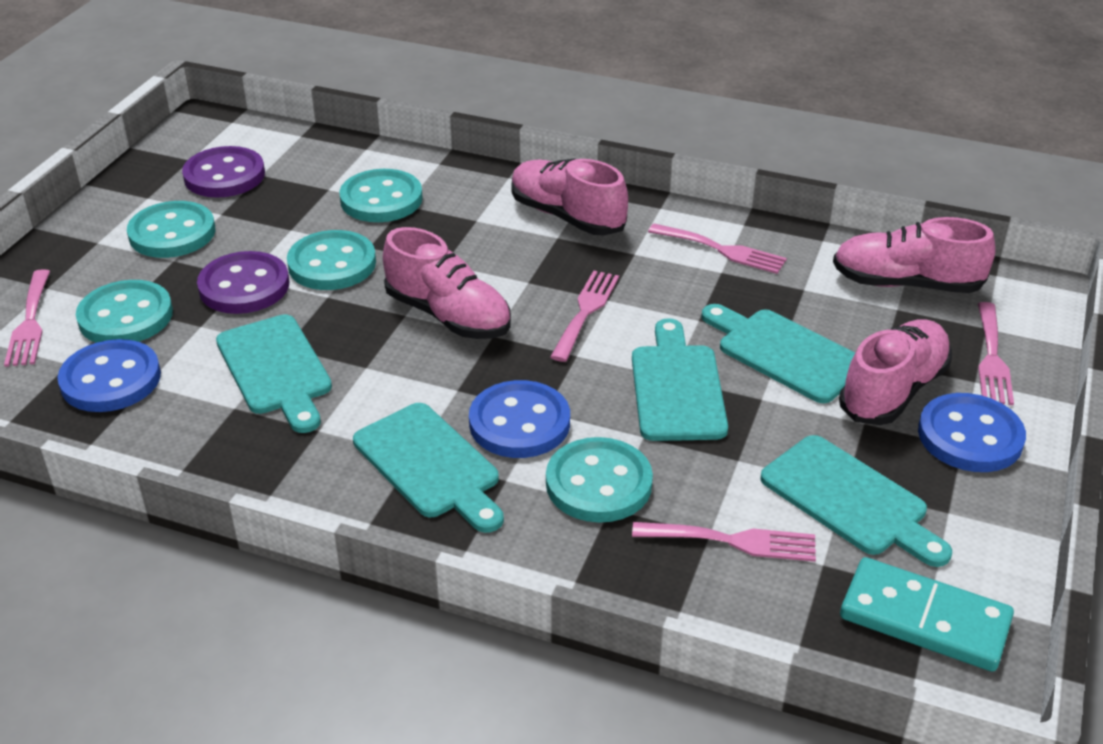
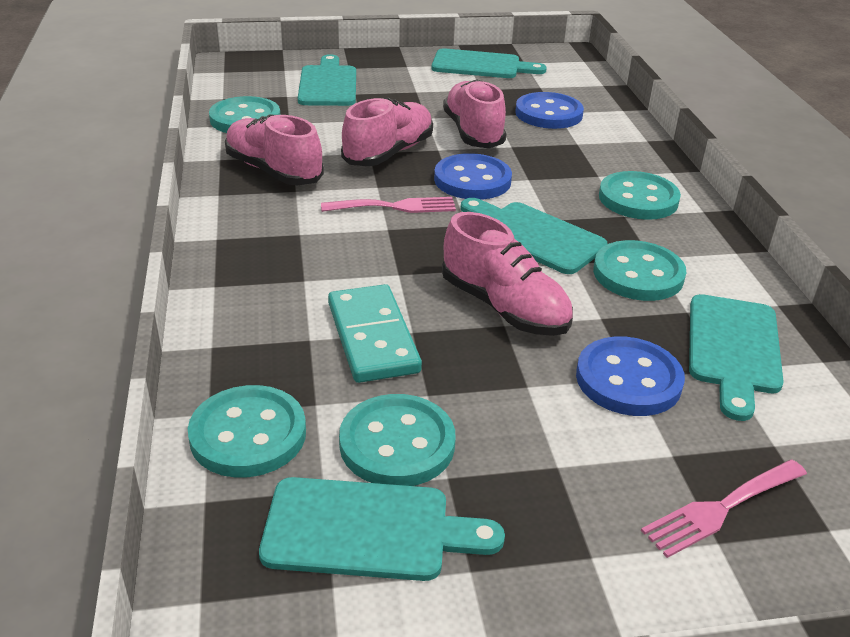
pink fork: 5 -> 2
purple button: 2 -> 0

